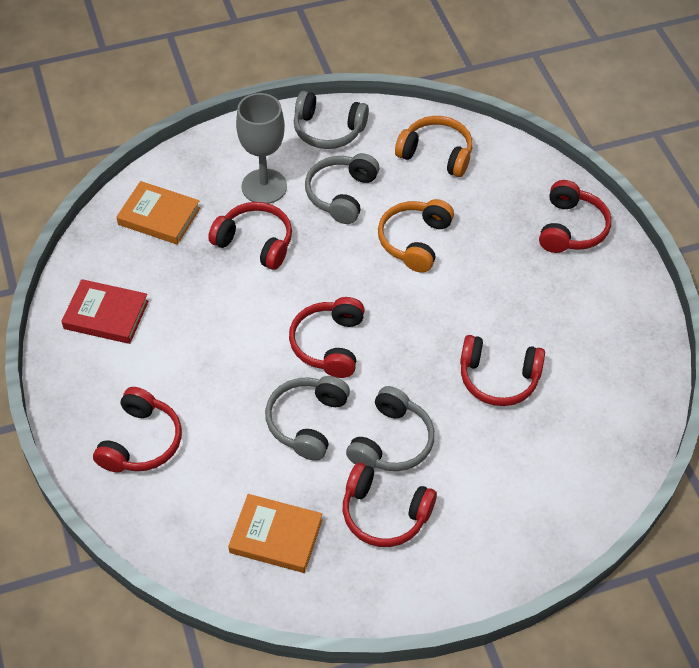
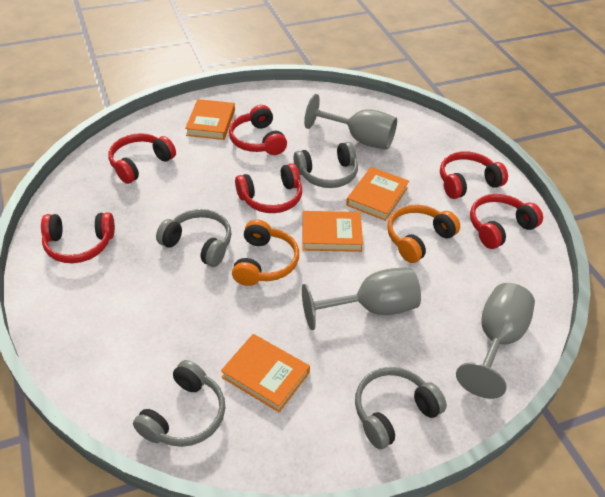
grey goblet: 1 -> 3
orange book: 2 -> 4
red book: 1 -> 0

